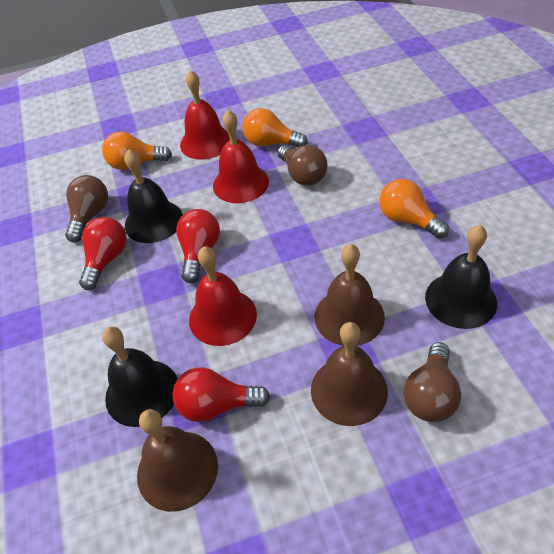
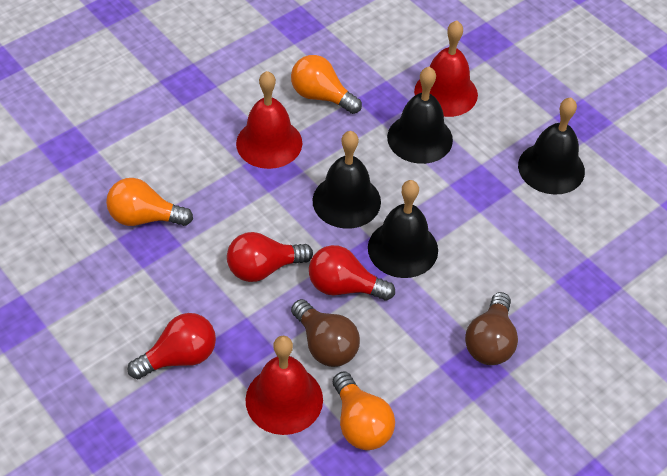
black bell: 3 -> 4
brown bell: 3 -> 0
brown light bulb: 3 -> 2

